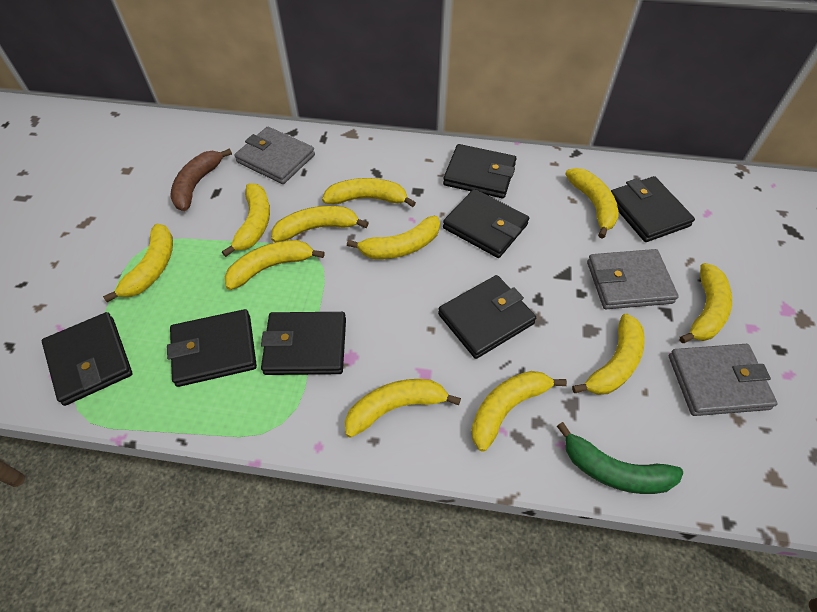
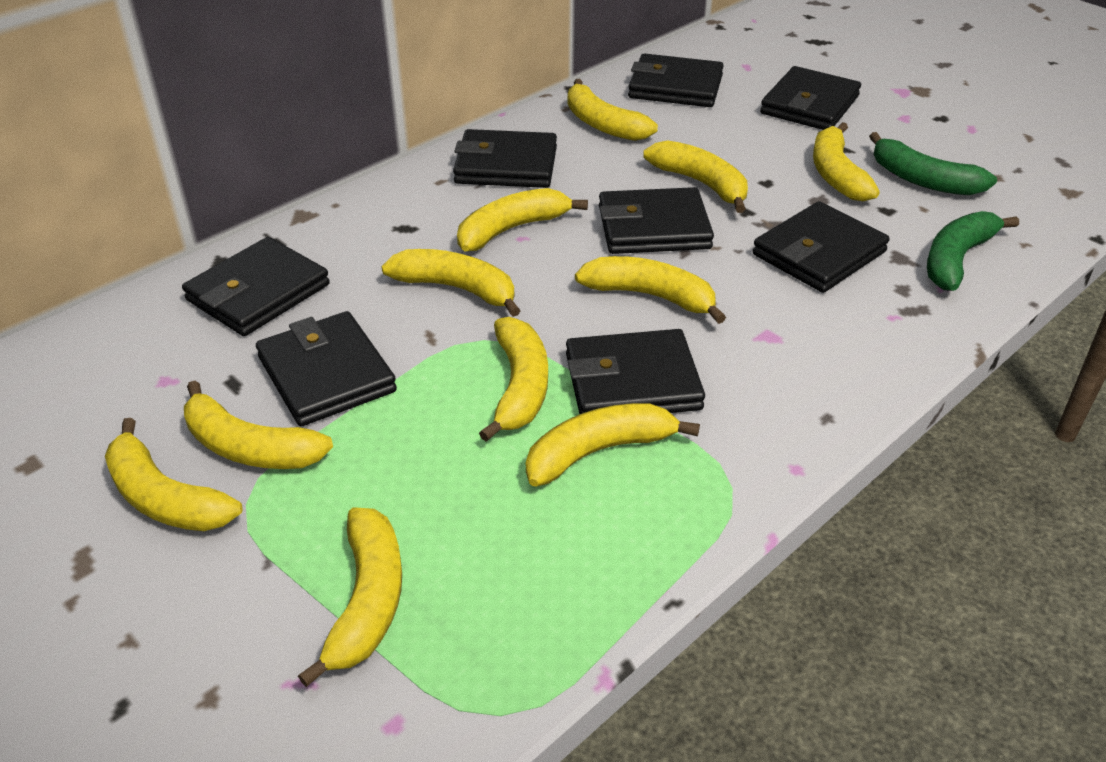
black wallet: 7 -> 8
brown banana: 1 -> 0
green banana: 1 -> 2
grey wallet: 3 -> 0

